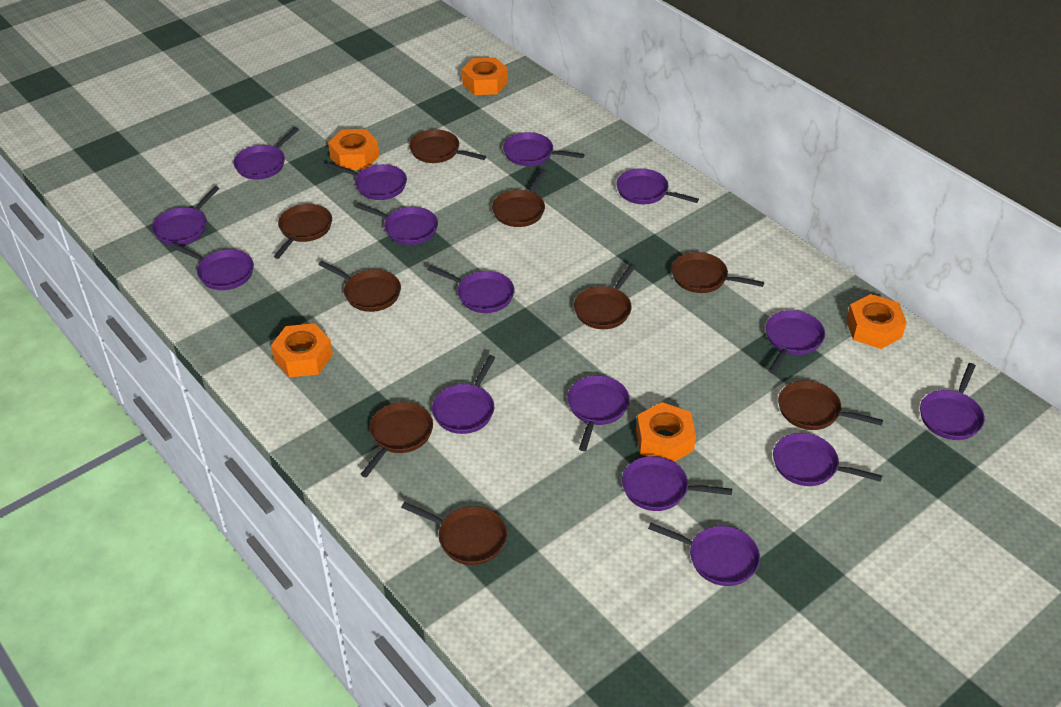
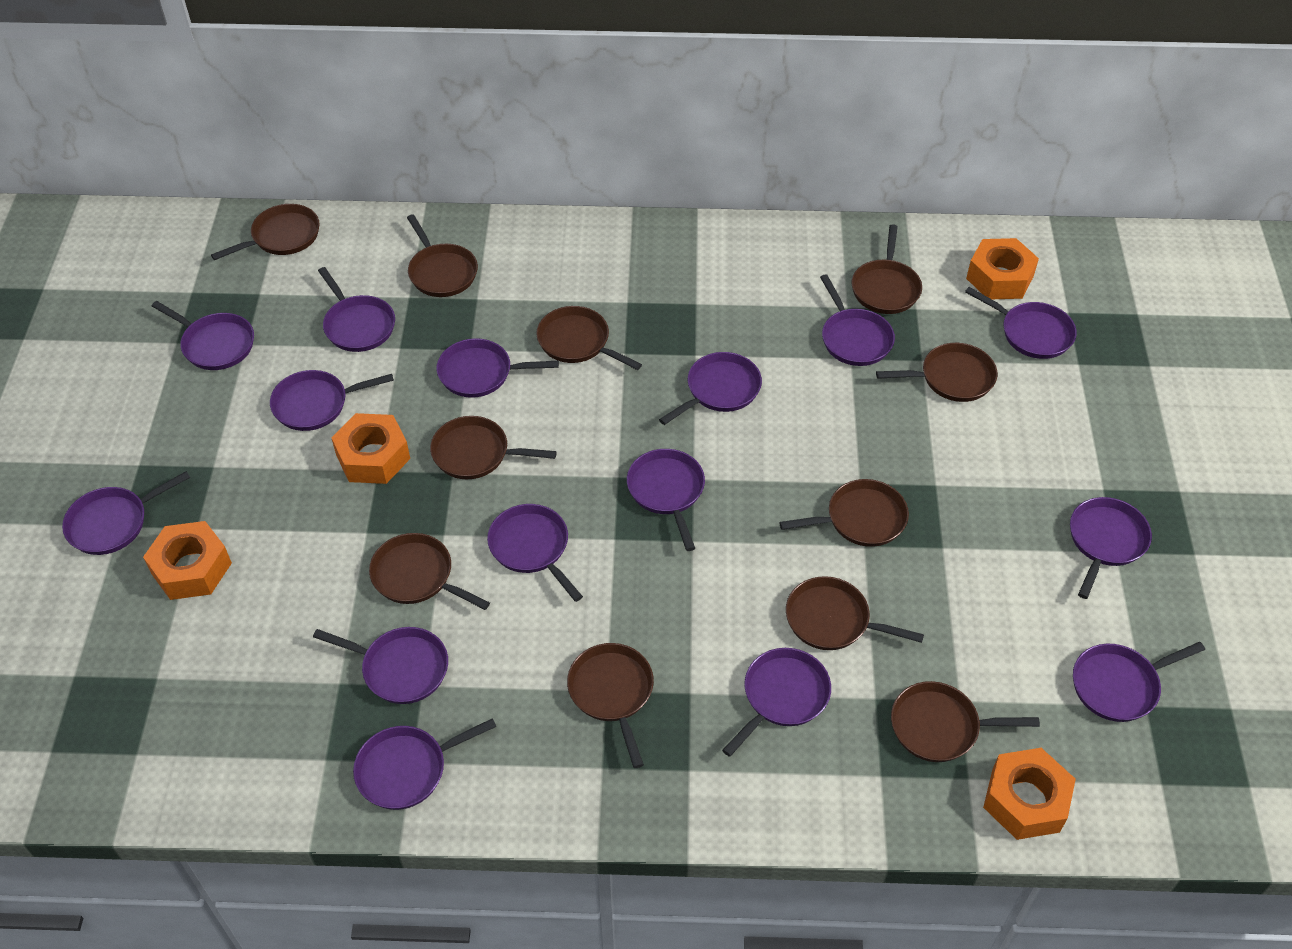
brown pan: 9 -> 11
orange nut: 5 -> 4

